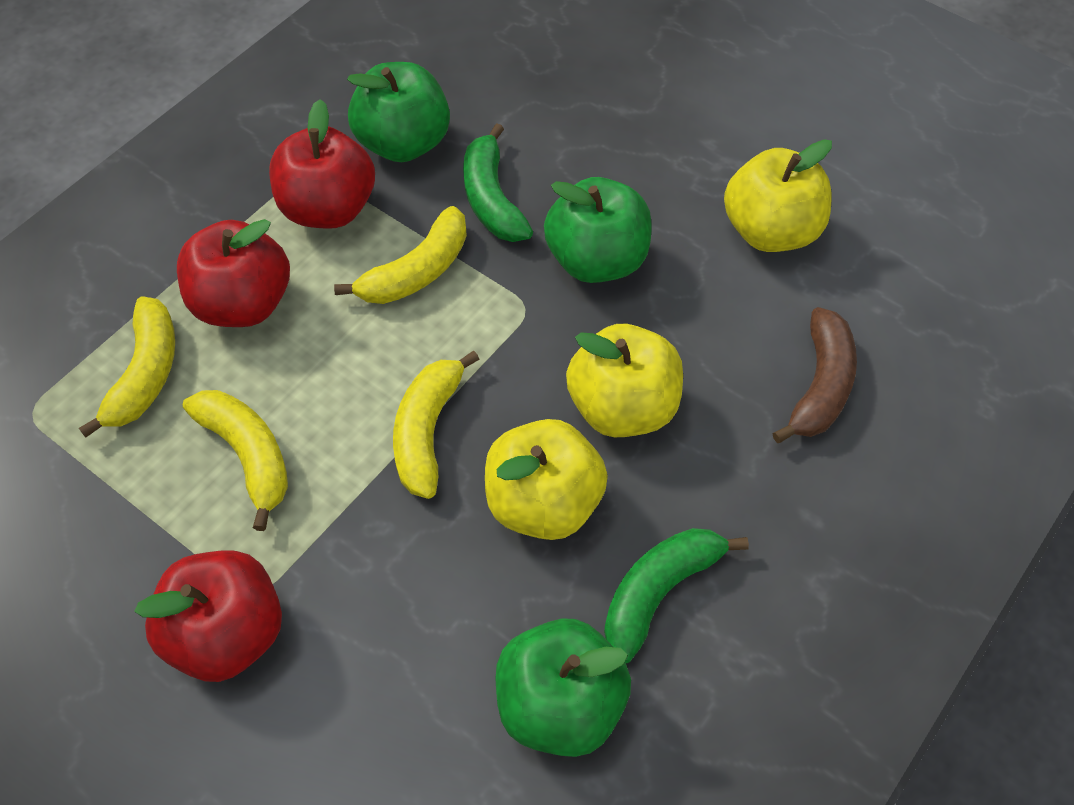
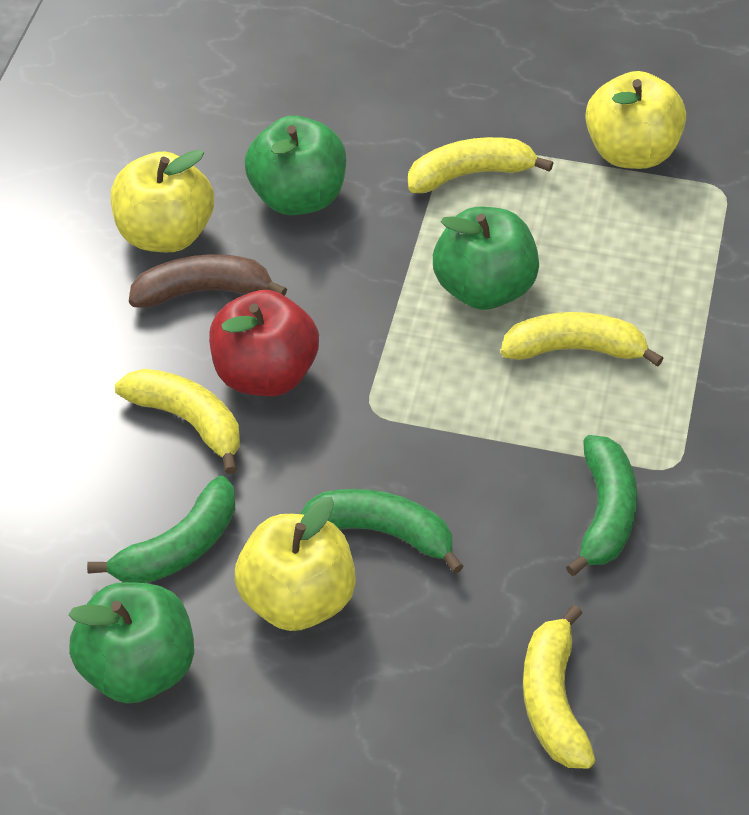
green banana: 2 -> 3
red apple: 3 -> 1

